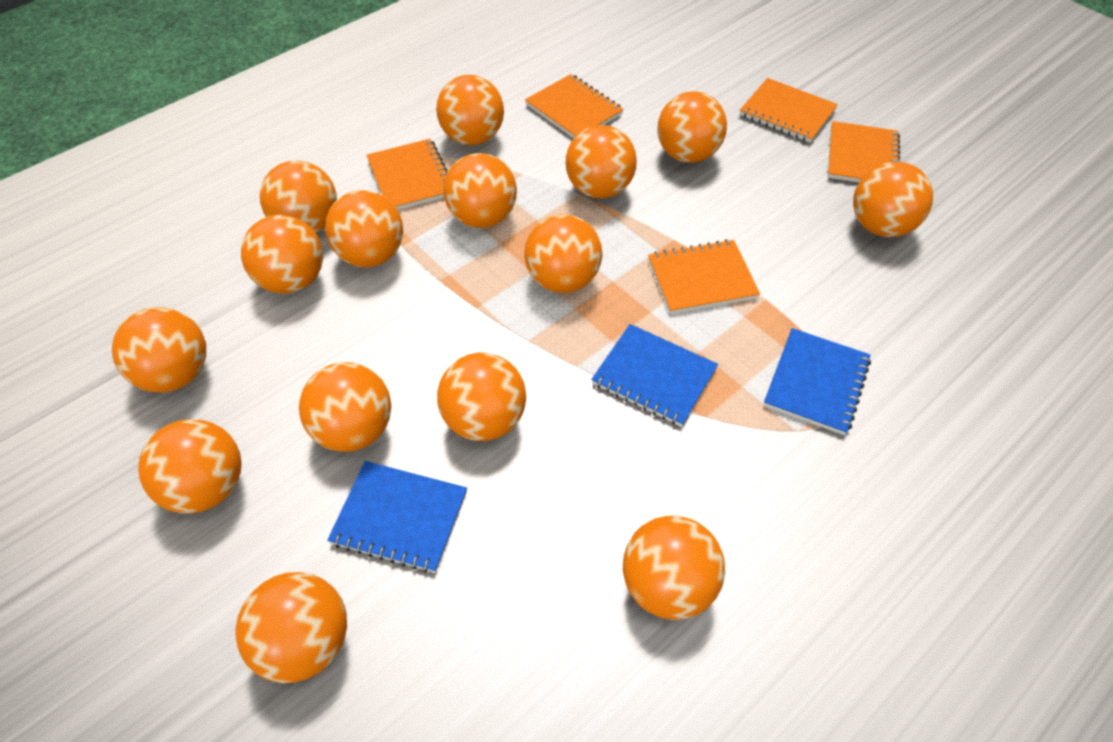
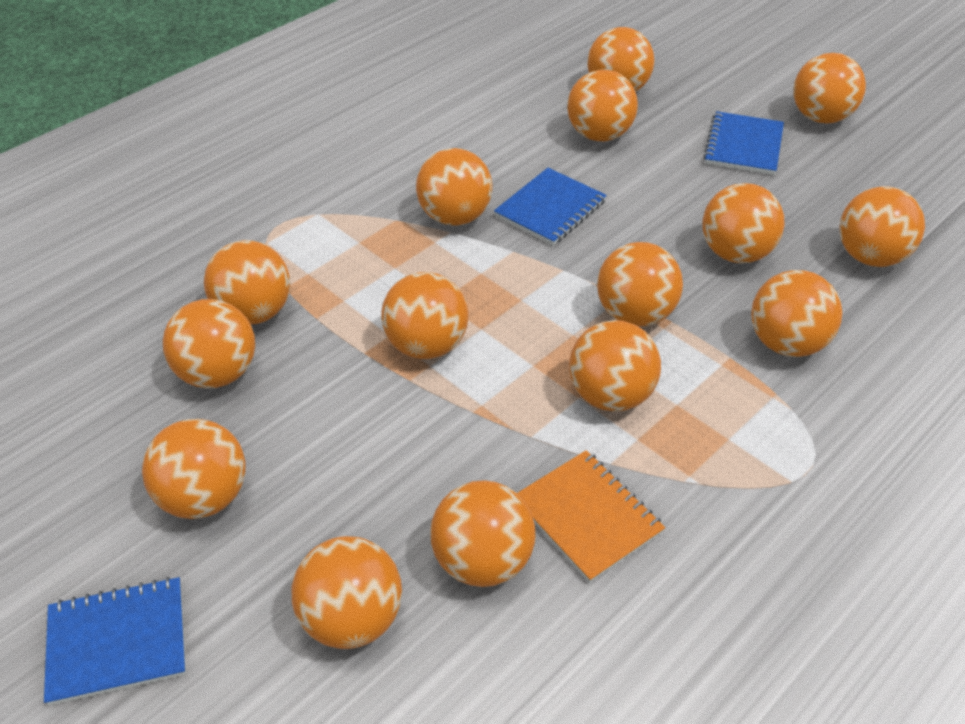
orange notebook: 5 -> 1

